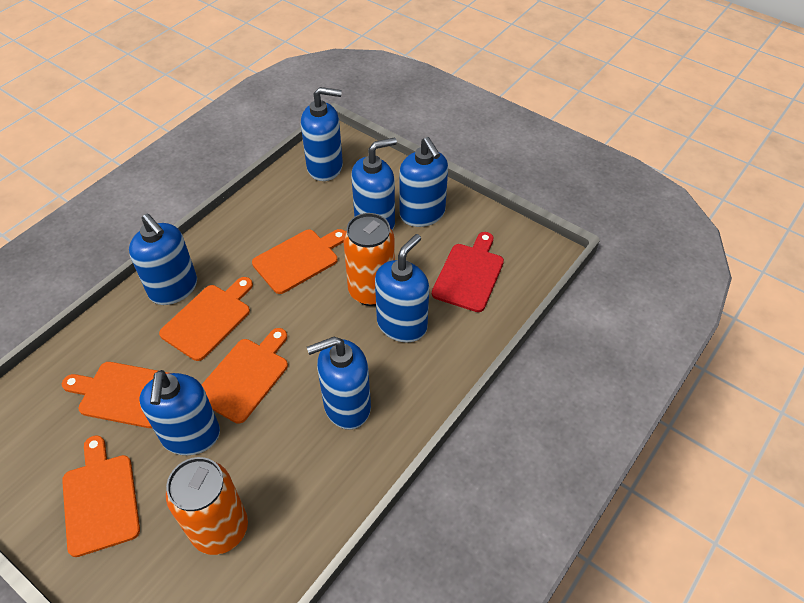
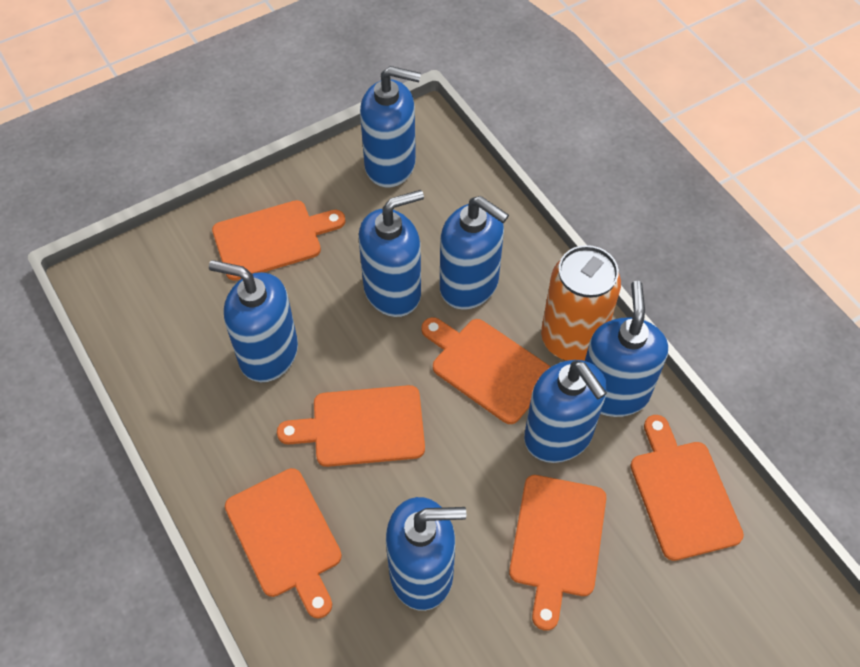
orange can: 2 -> 1
orange cutting board: 5 -> 6
red cutting board: 1 -> 0

